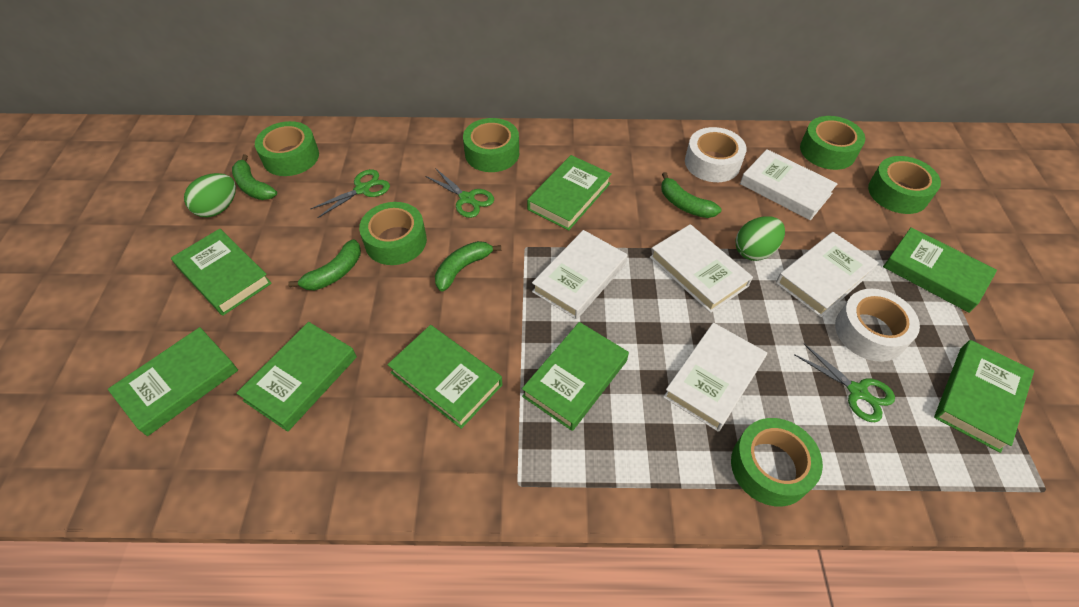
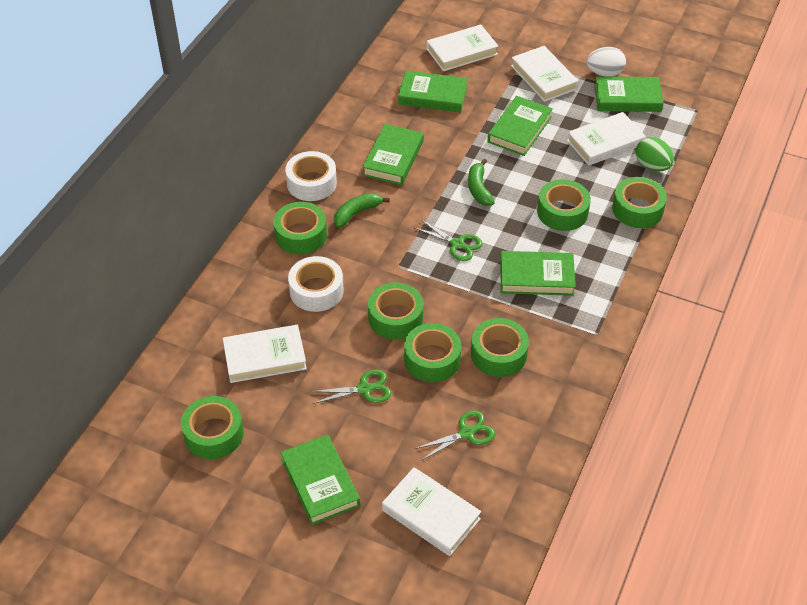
green banana: 4 -> 2
green book: 8 -> 6
green egg: 2 -> 1
green tape: 6 -> 7
white egg: 0 -> 1

